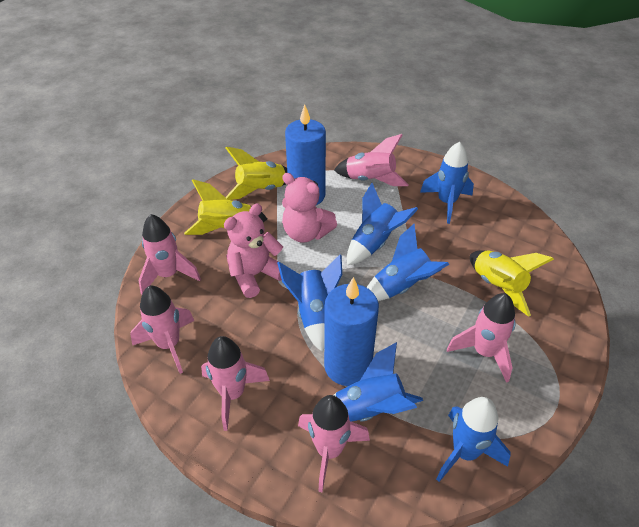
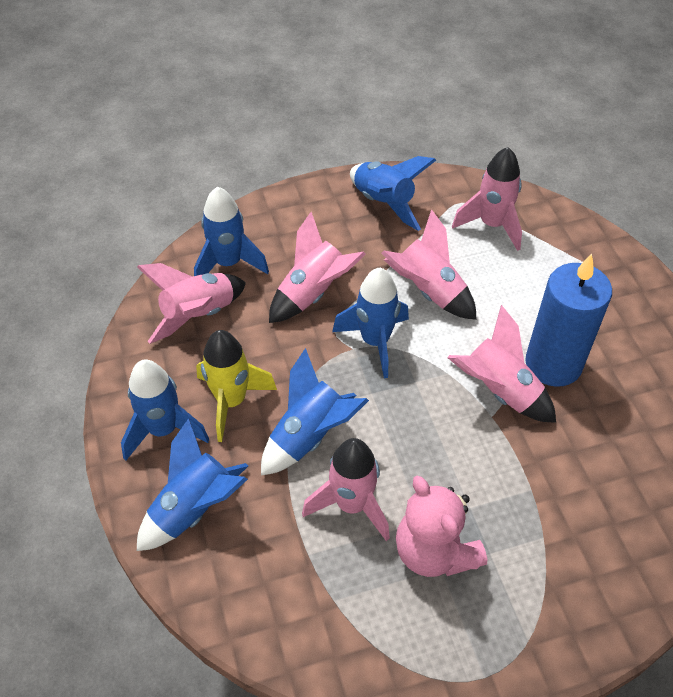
blue candle: 2 -> 1
pink teddy bear: 2 -> 1
yellow rocket: 3 -> 1

